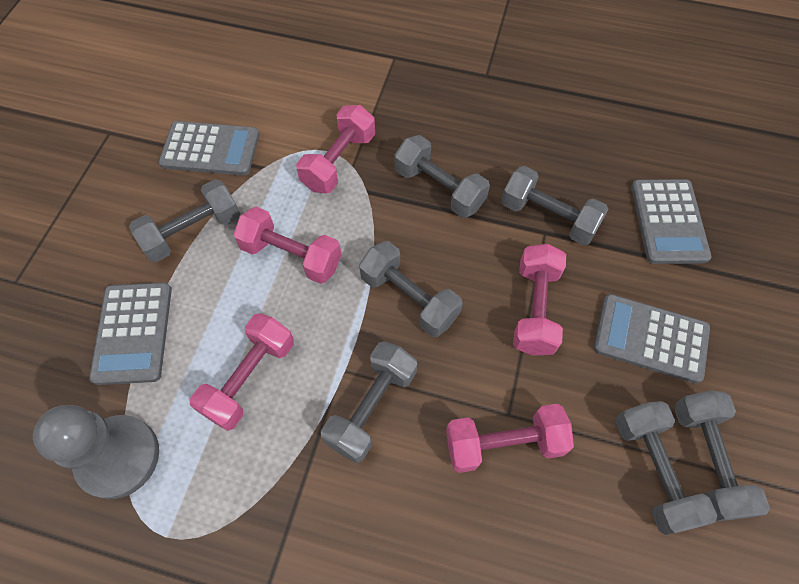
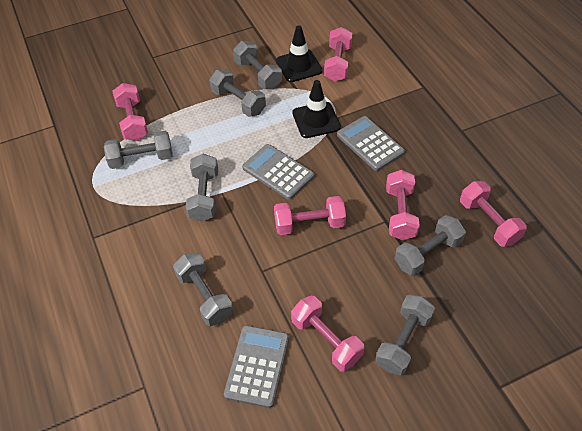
black traffic cone: 0 -> 2
grey calculator: 4 -> 3
grey pawn: 1 -> 0
pink dumbbell: 5 -> 6

